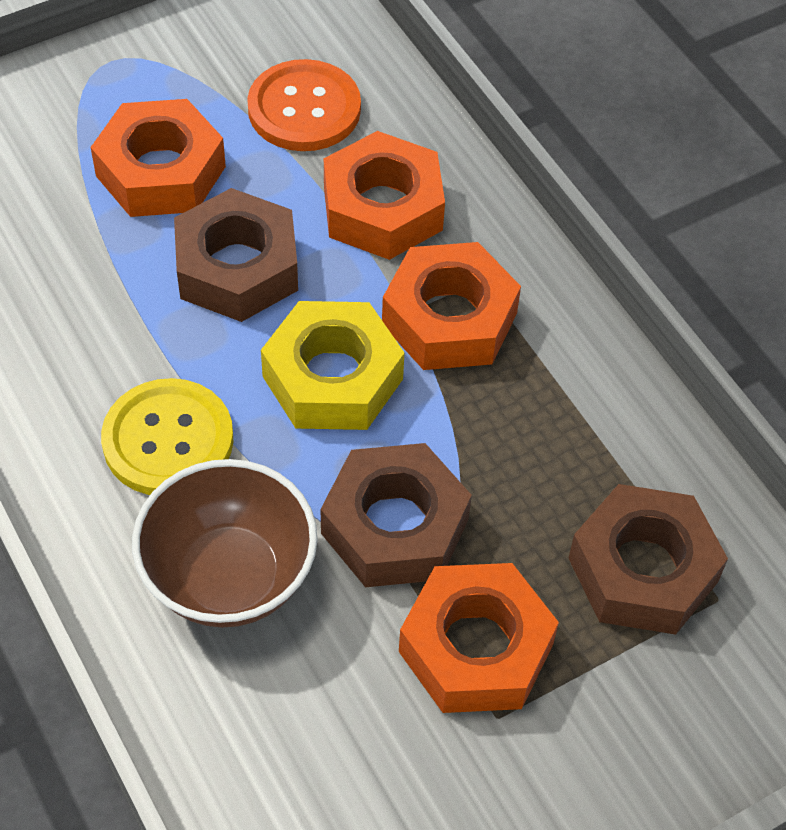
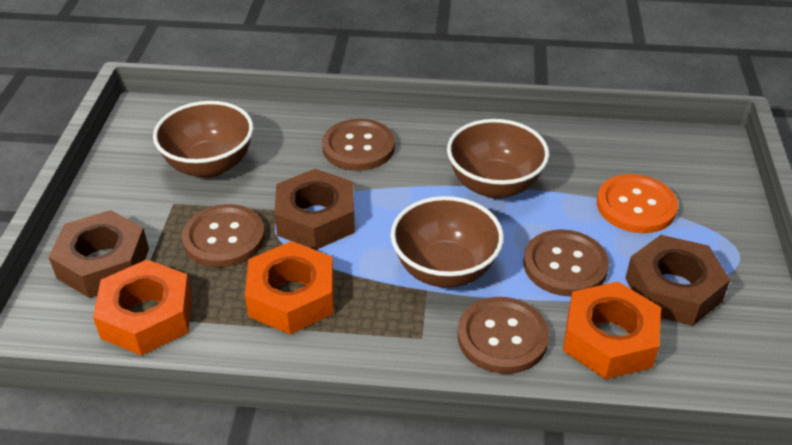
brown bowl: 1 -> 3
brown button: 0 -> 4
orange nut: 4 -> 3
yellow button: 1 -> 0
yellow nut: 1 -> 0

